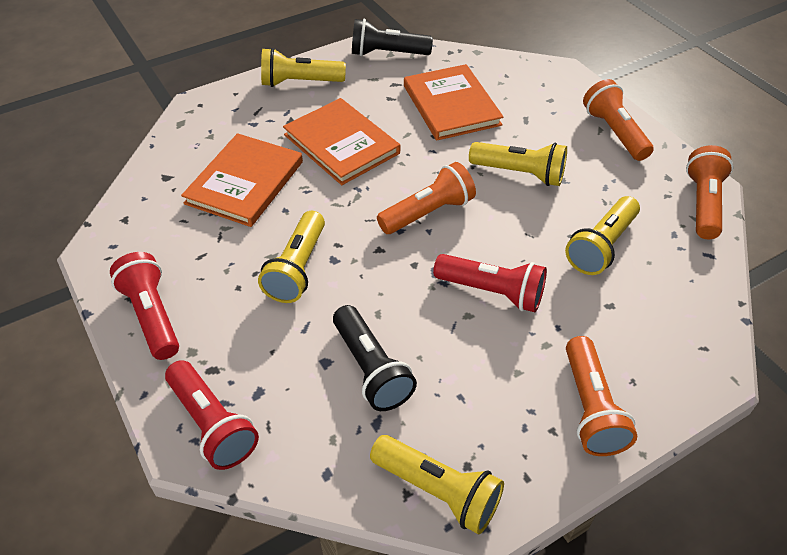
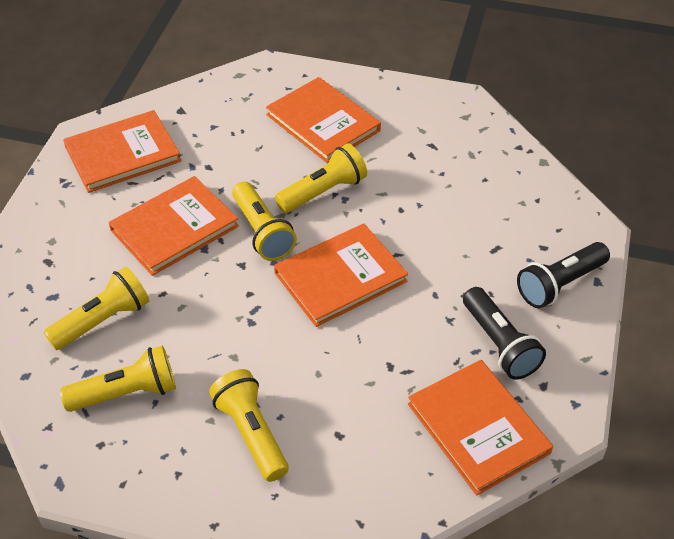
orange book: 3 -> 5
orange flashlight: 4 -> 0
red flashlight: 3 -> 0

